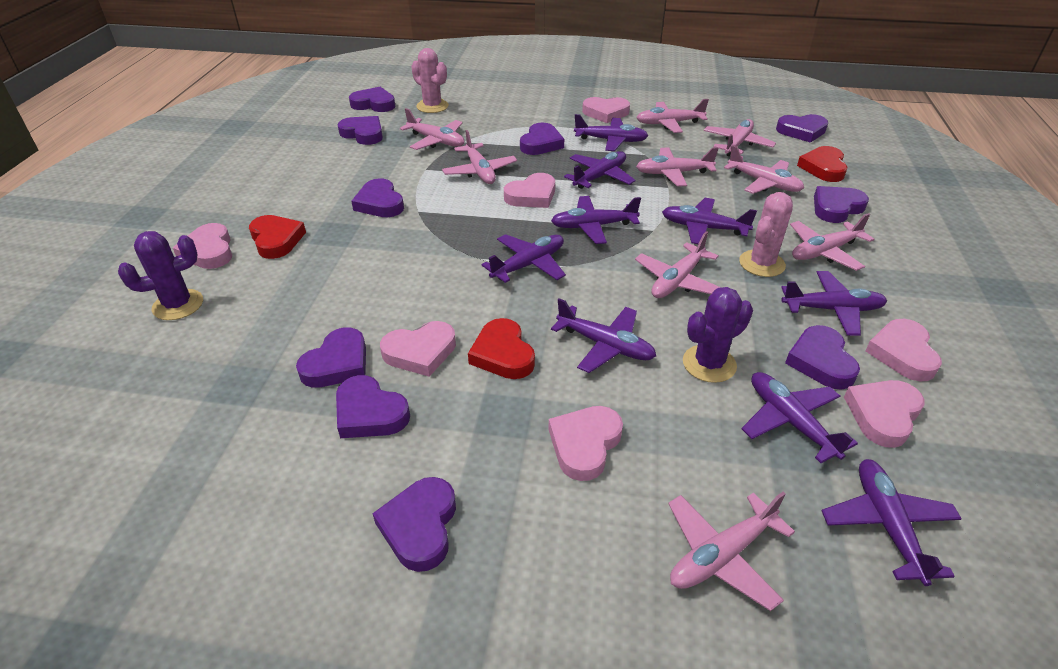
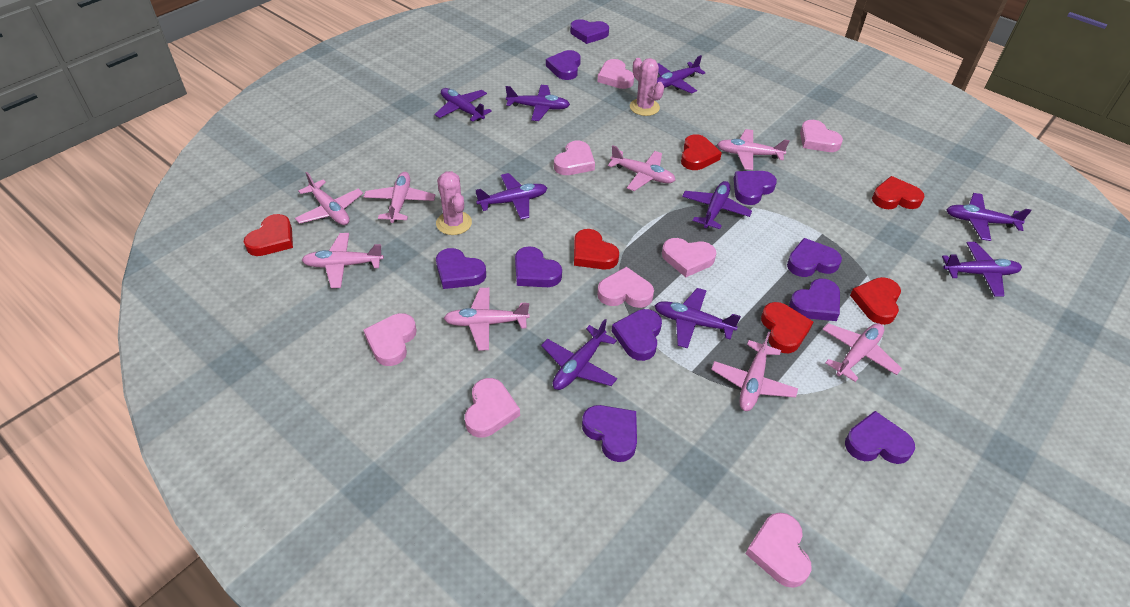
pink heart: 7 -> 8
pink plane: 9 -> 8
purple cactus: 2 -> 0
red heart: 3 -> 6

